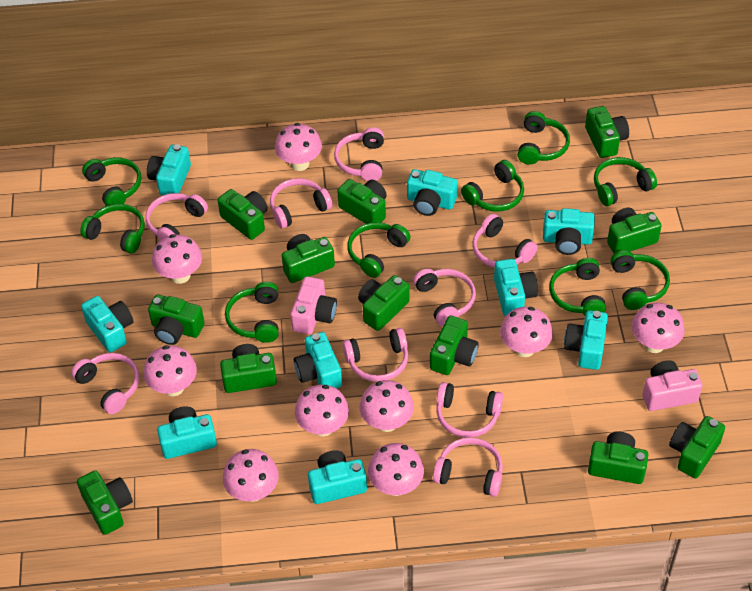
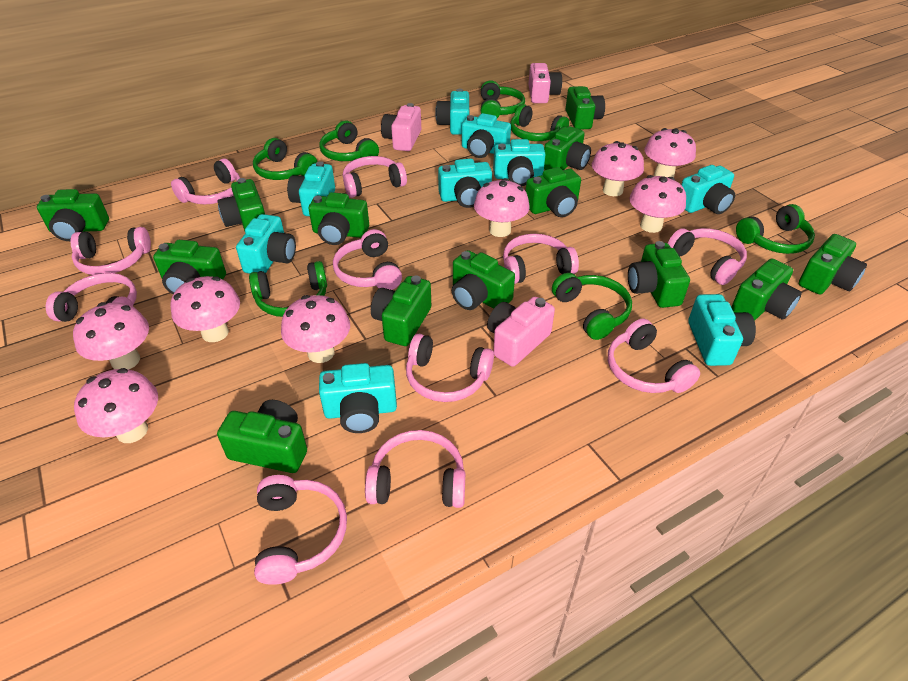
green camera: 12 -> 13
green headphones: 9 -> 7
pink camera: 2 -> 3
pink headphones: 9 -> 11
pink mushroom: 9 -> 8

